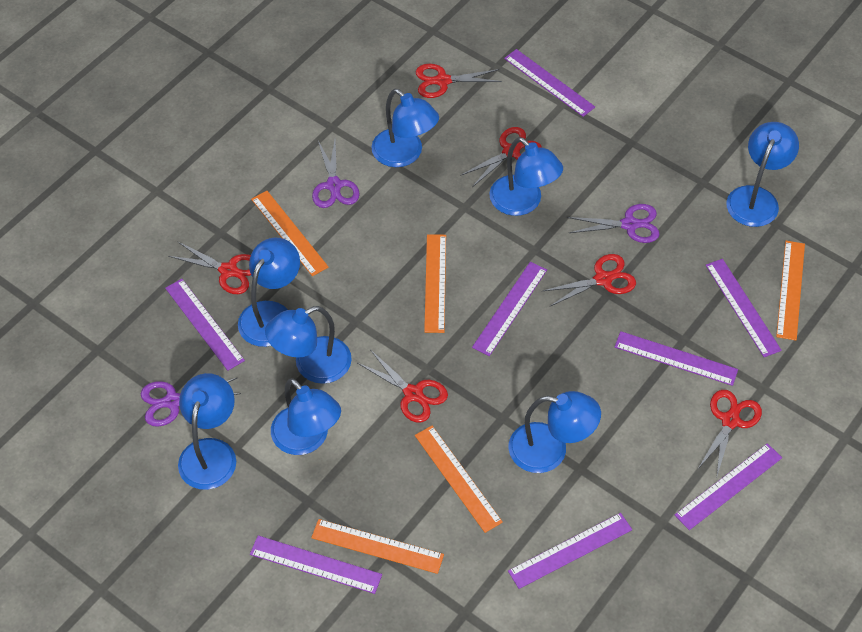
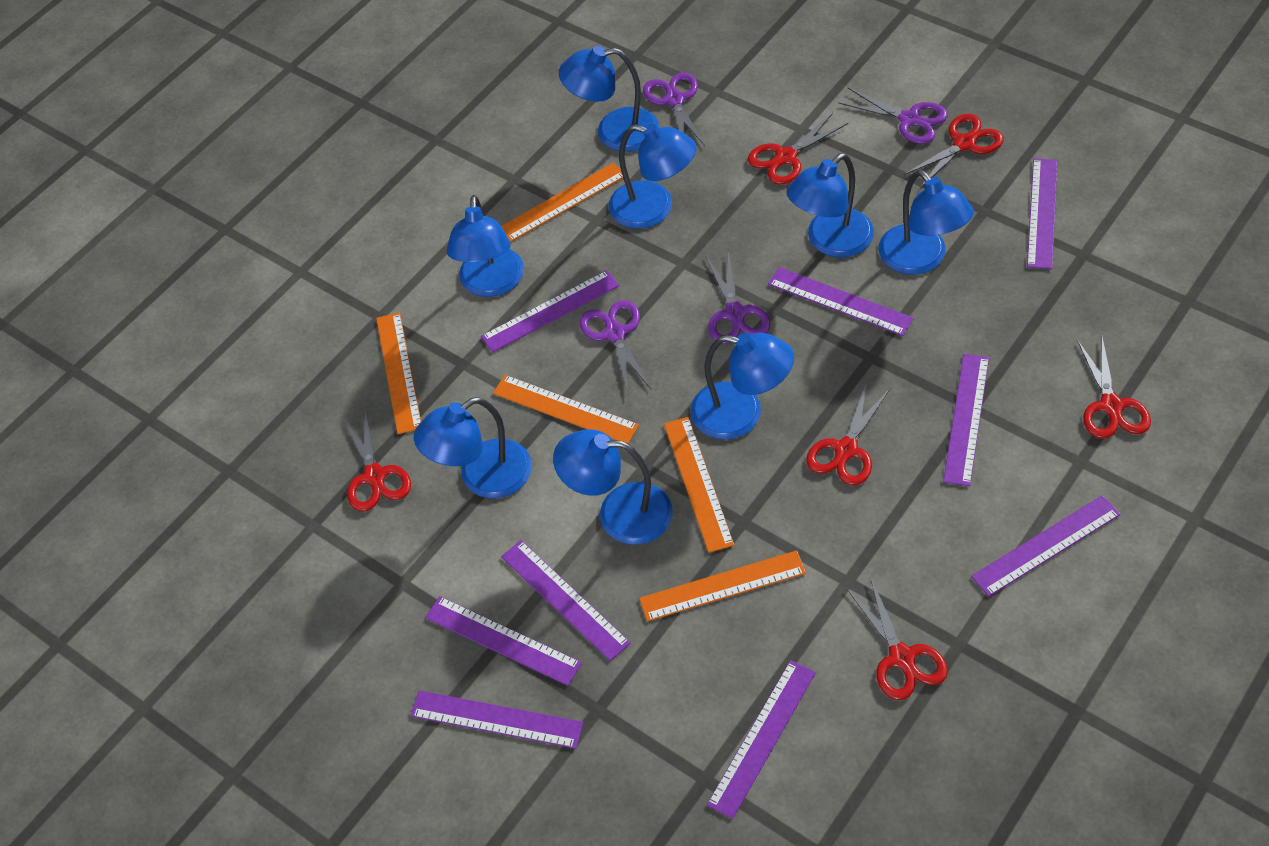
purple ruler: 8 -> 9
purple scissors: 3 -> 4

